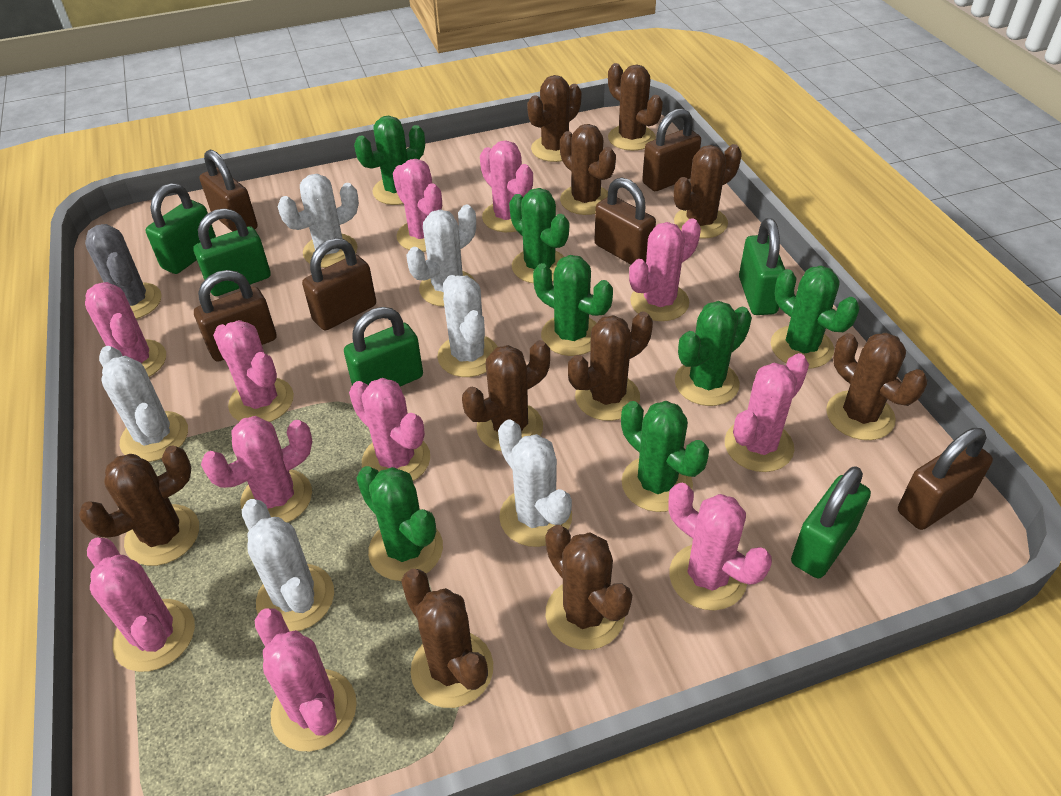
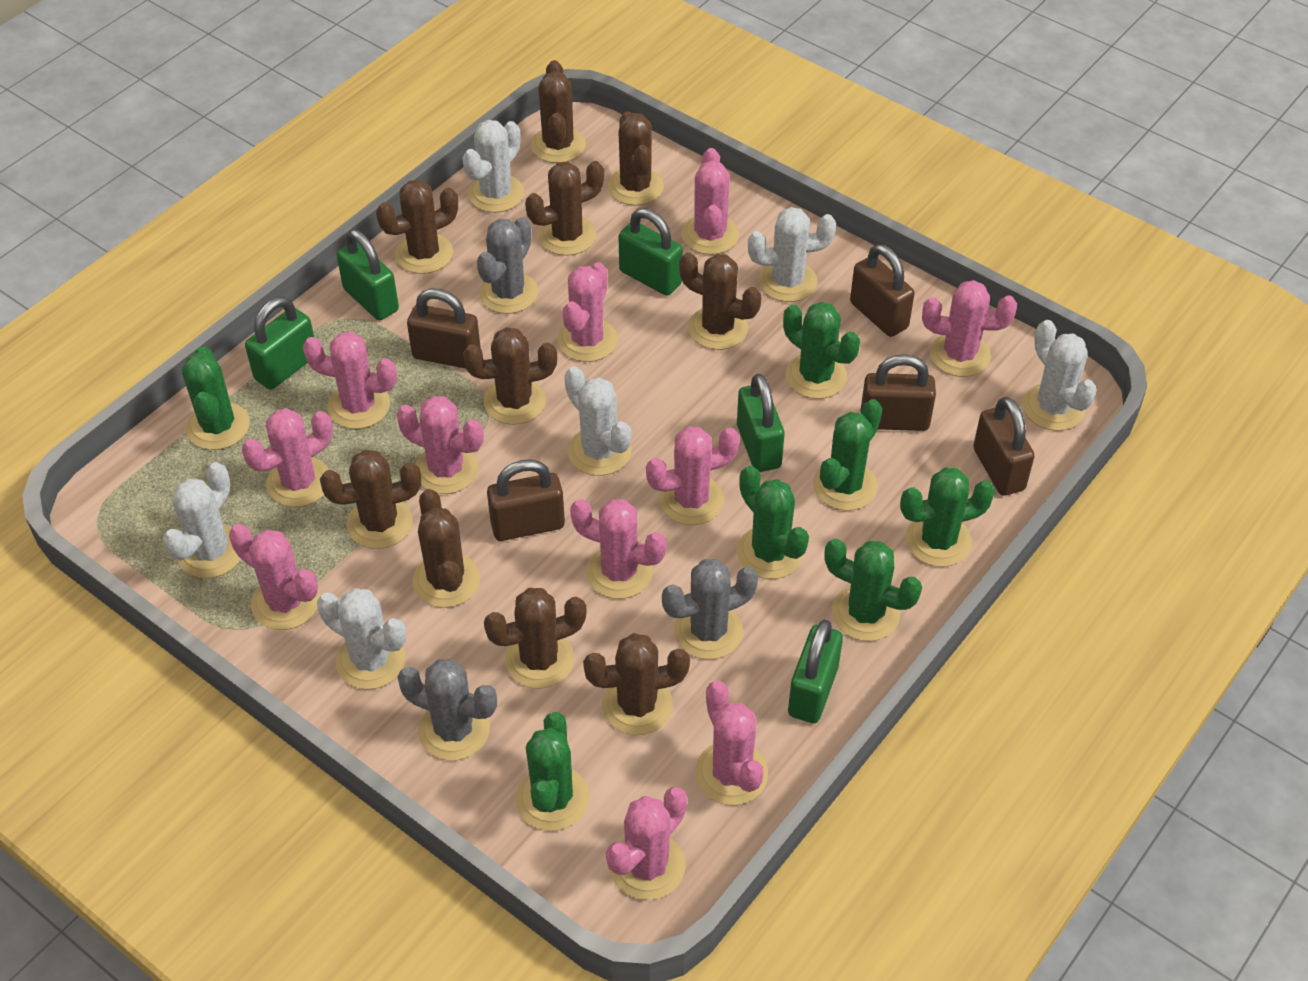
brown padlock: 6 -> 5
grey cactus: 1 -> 3

